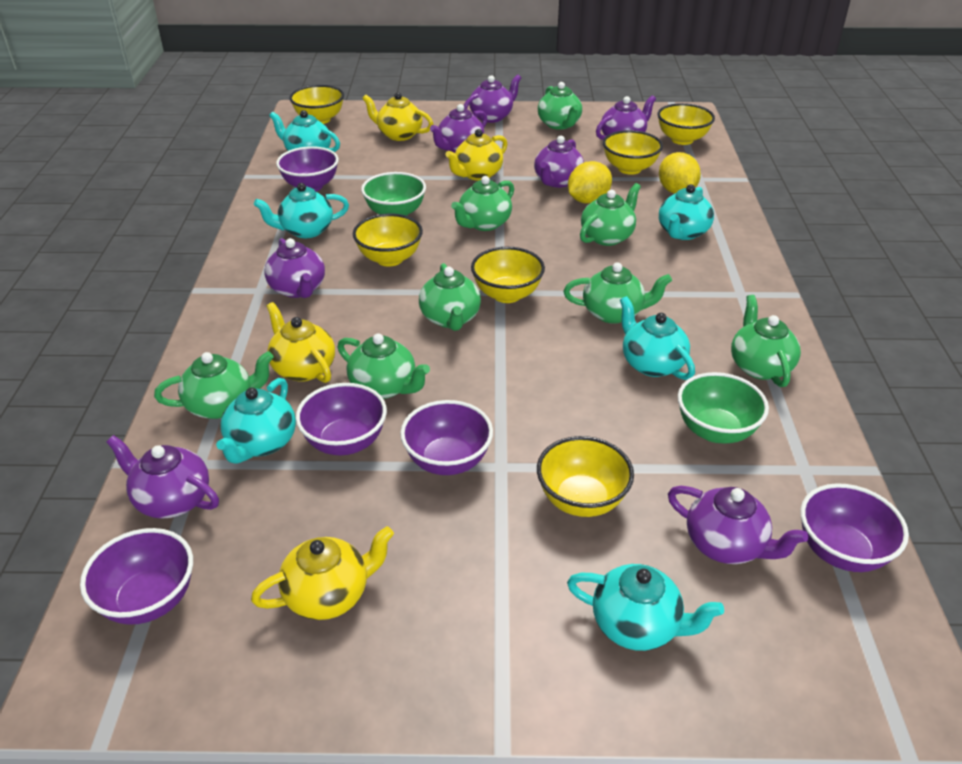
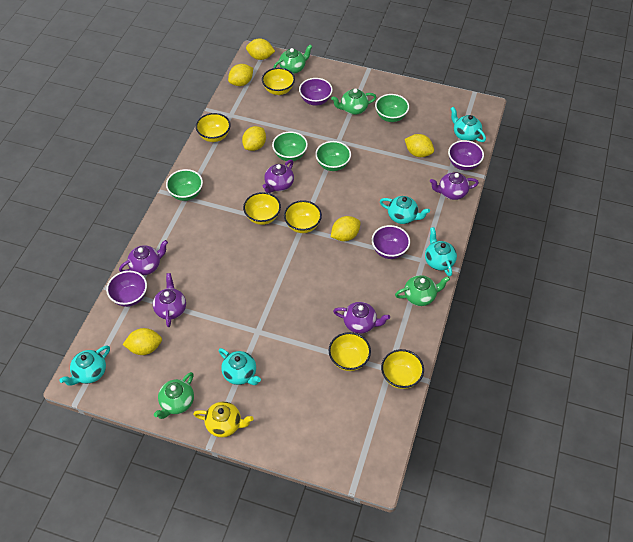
green bowl: 2 -> 4
green teapot: 8 -> 4
purple bowl: 5 -> 4
purple teapot: 7 -> 5
turquoise teapot: 6 -> 5
yellow lemon: 2 -> 6
yellow teapot: 4 -> 1

